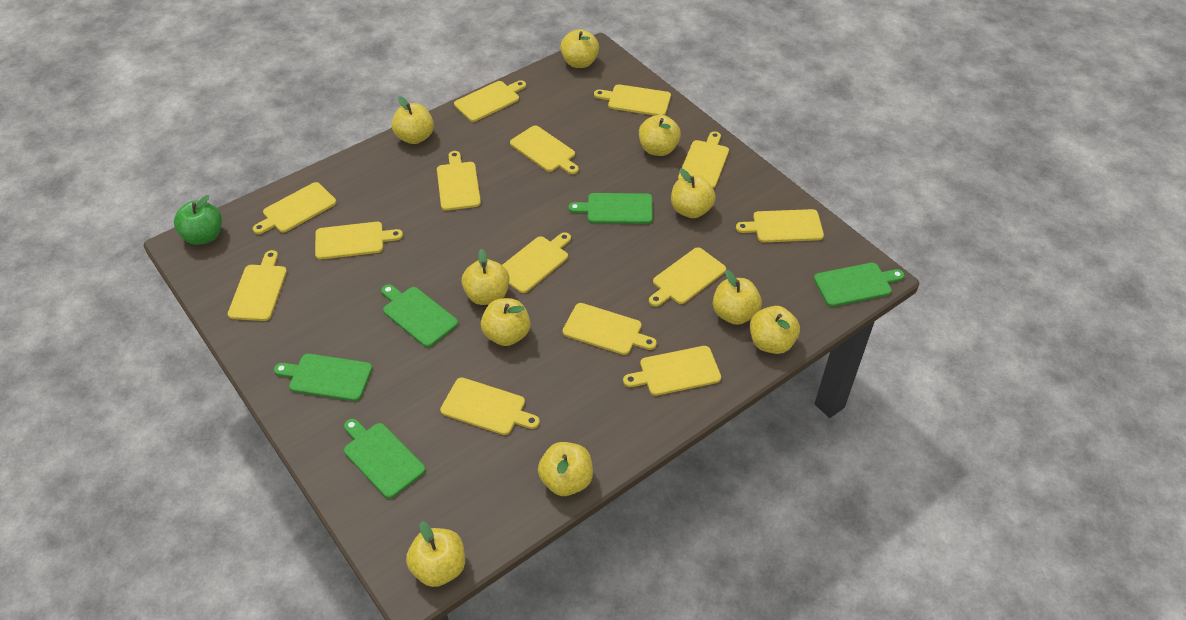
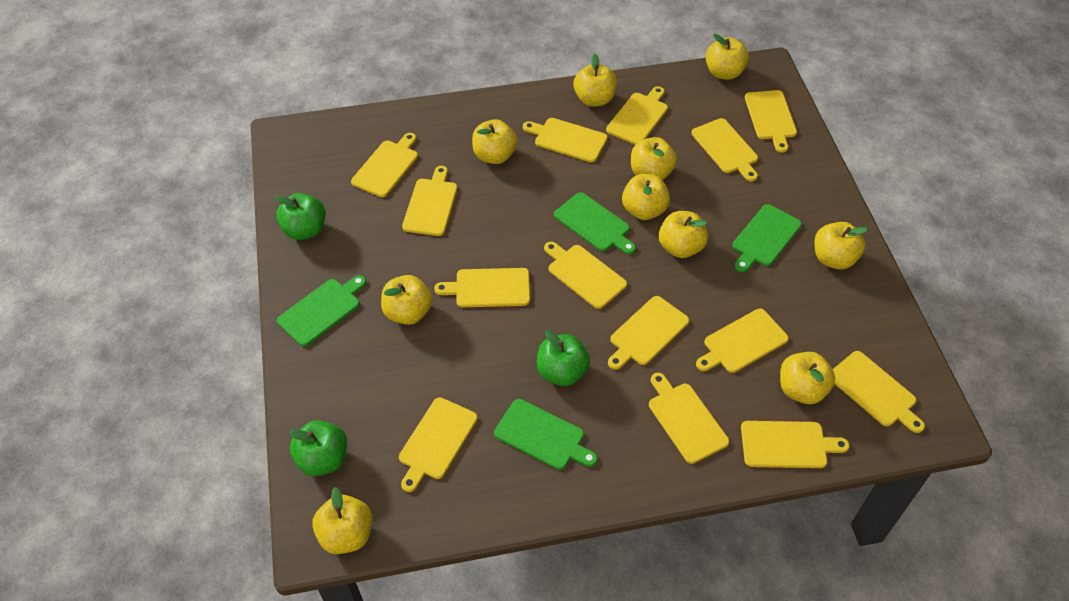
green apple: 1 -> 3
green cutting board: 5 -> 4

